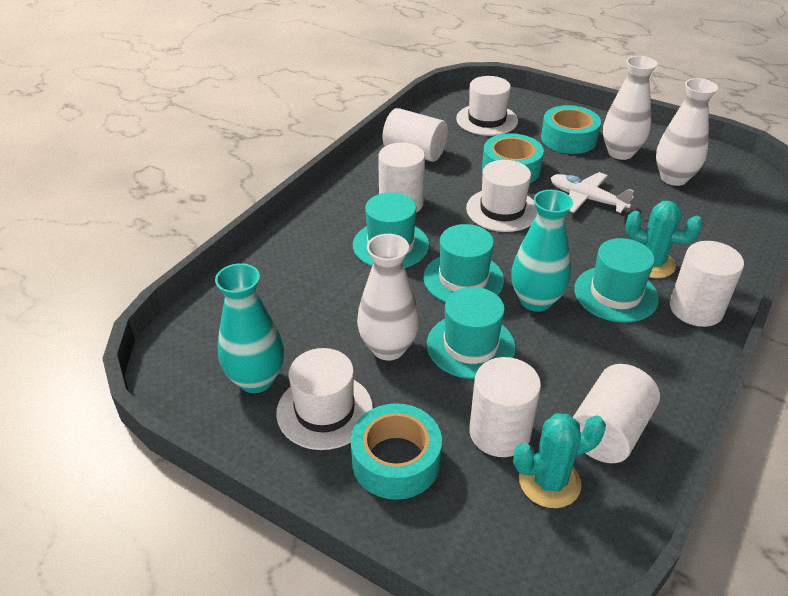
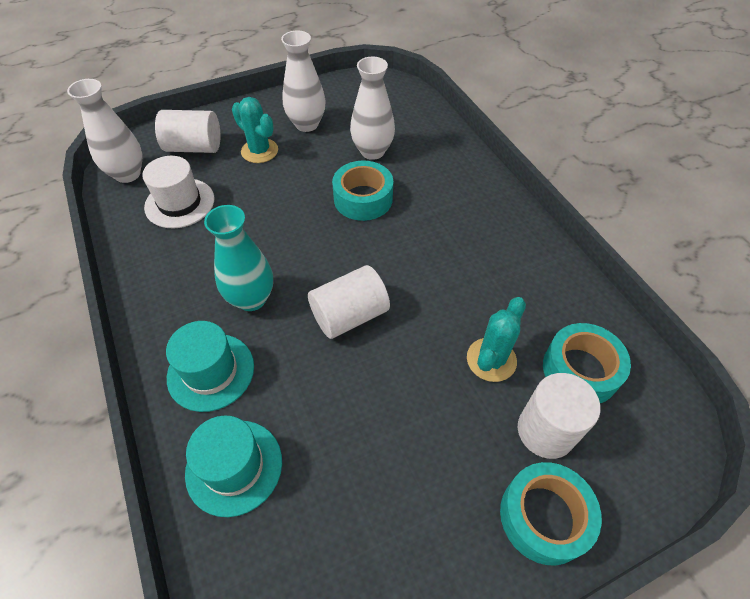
turquoise hat: 4 -> 2
turquoise vase: 2 -> 1
white cylinder: 5 -> 3
white hat: 3 -> 1
white plane: 1 -> 0

